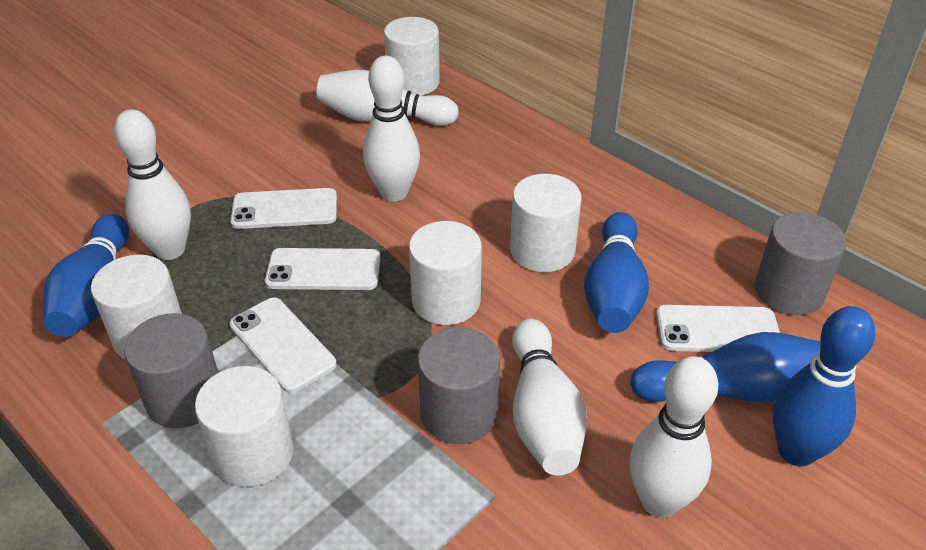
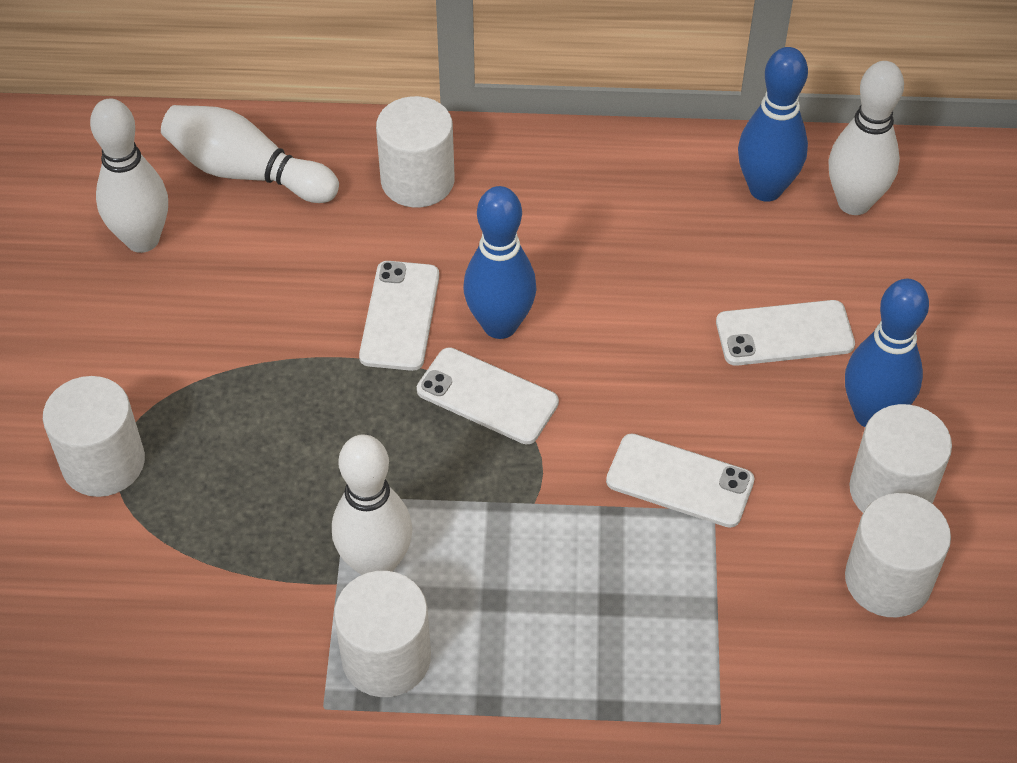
blue bowling pin: 4 -> 3
grey cylinder: 3 -> 0
white bowling pin: 5 -> 4

